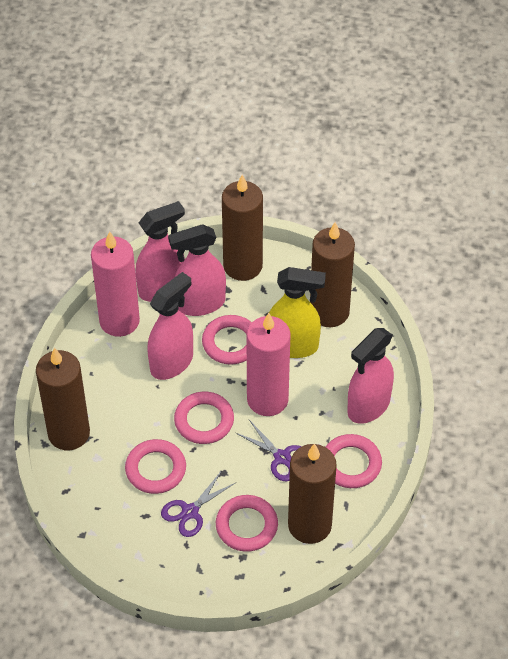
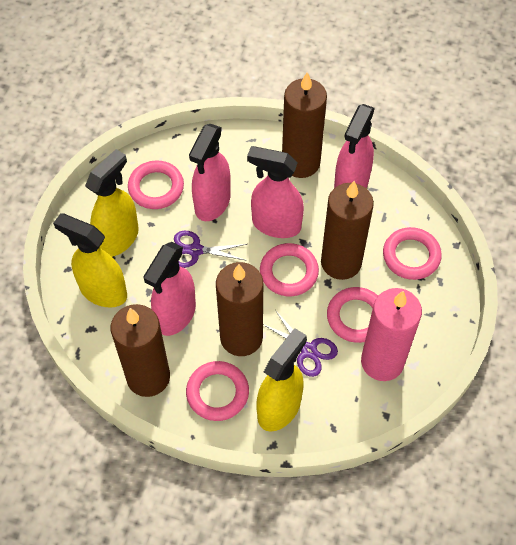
pink candle: 2 -> 1
yellow spray bottle: 1 -> 3

